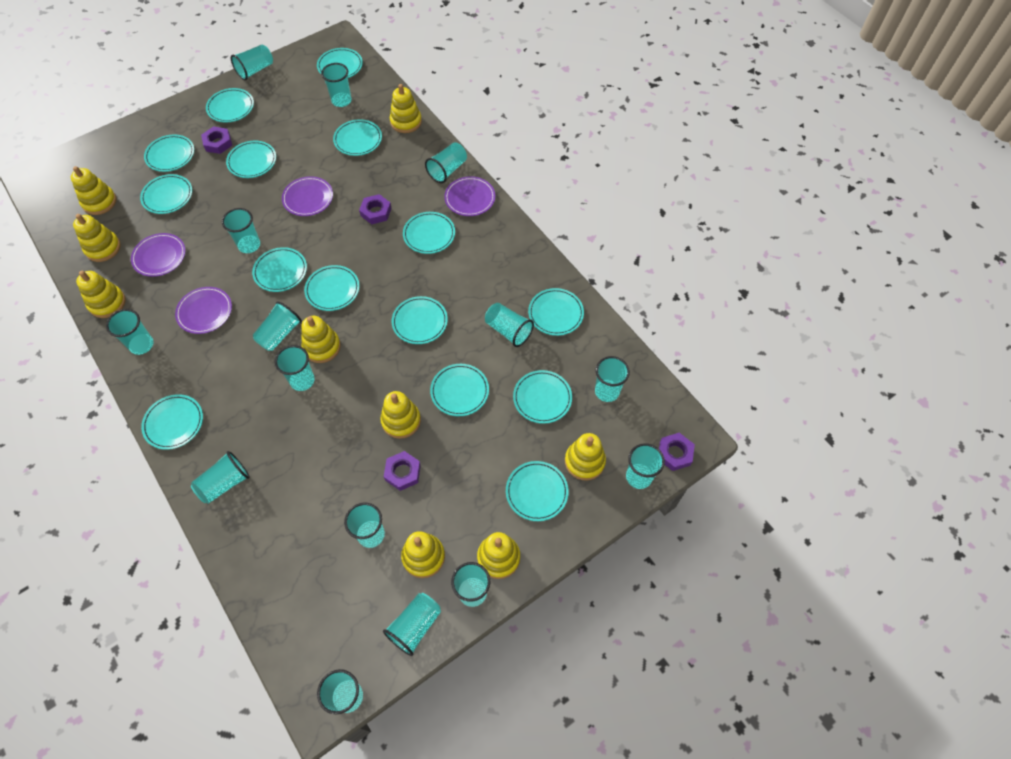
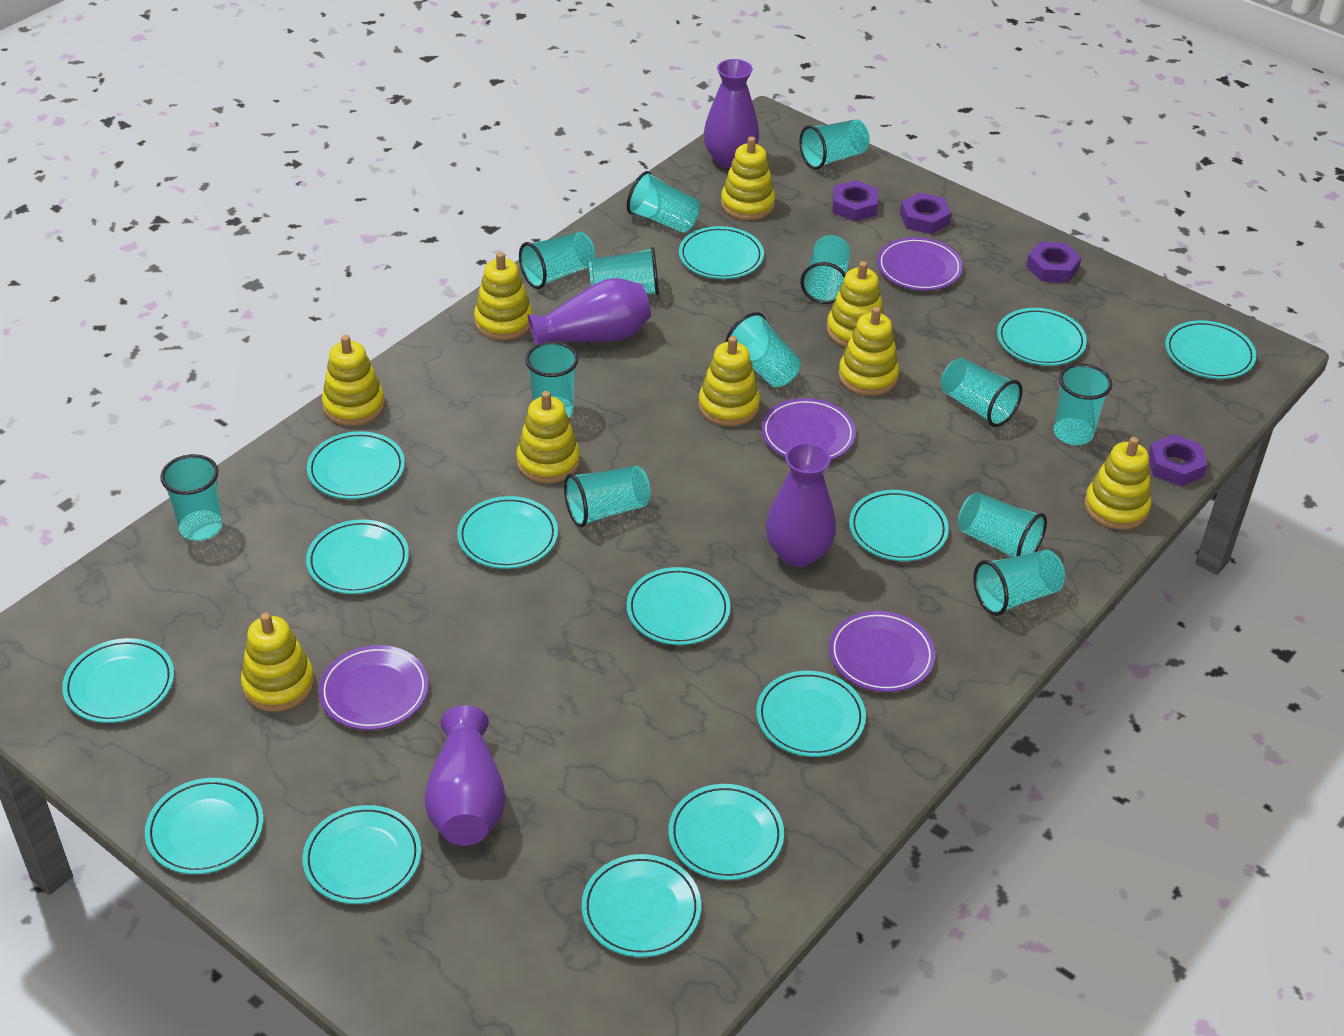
purple vase: 0 -> 4
turquoise cup: 15 -> 13
turquoise plate: 15 -> 14

